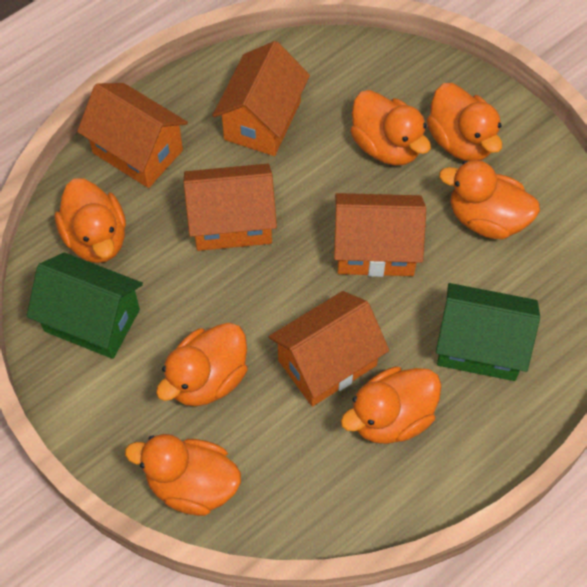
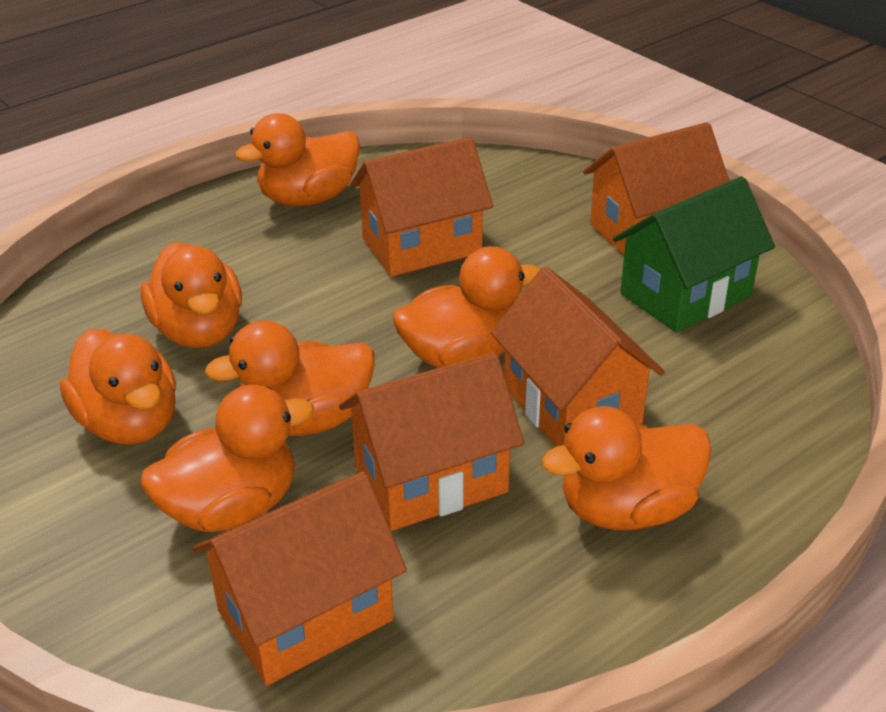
green house: 2 -> 1

